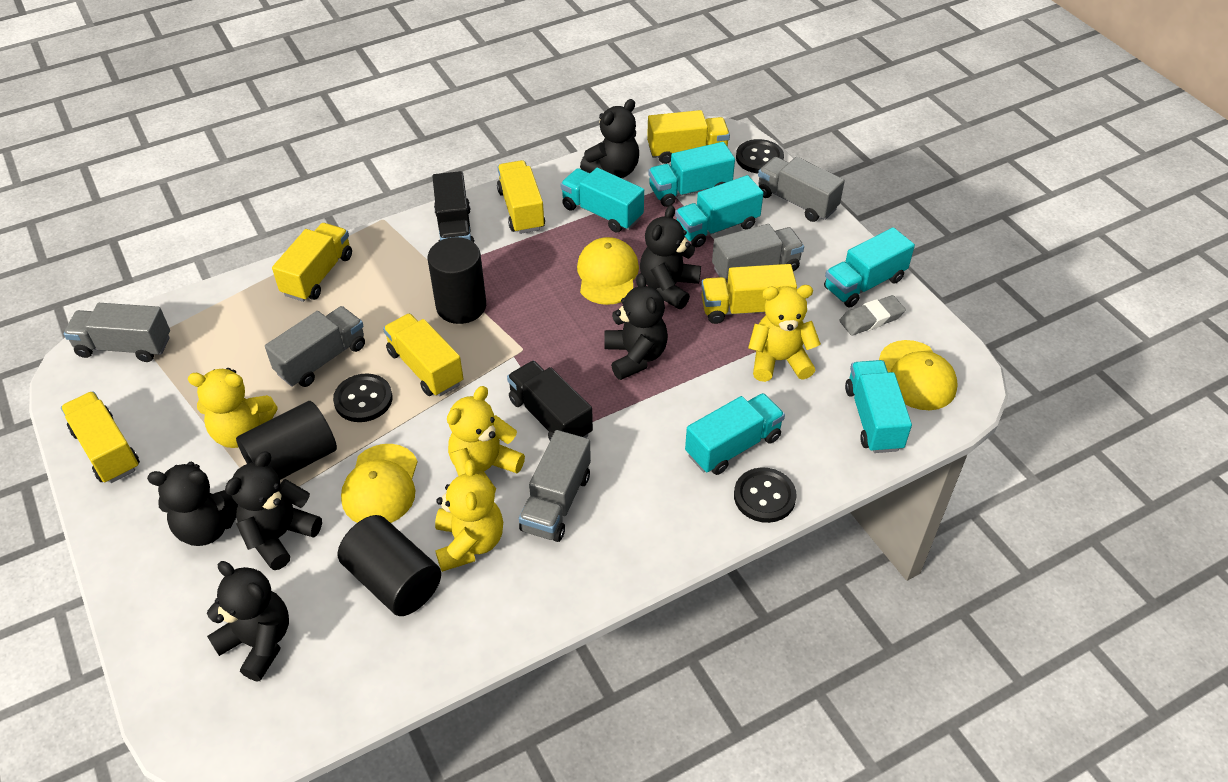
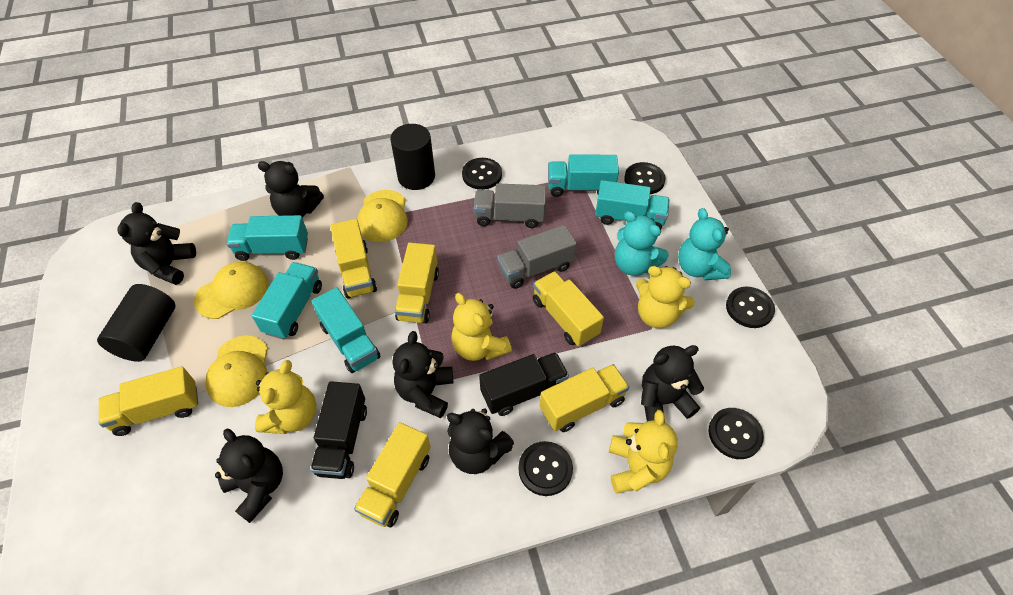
black button: 3 -> 5
black cylinder: 3 -> 2
grey eraser: 1 -> 0
grey truck: 5 -> 2
turquoise teddy bear: 0 -> 2
turquoise truck: 6 -> 5

